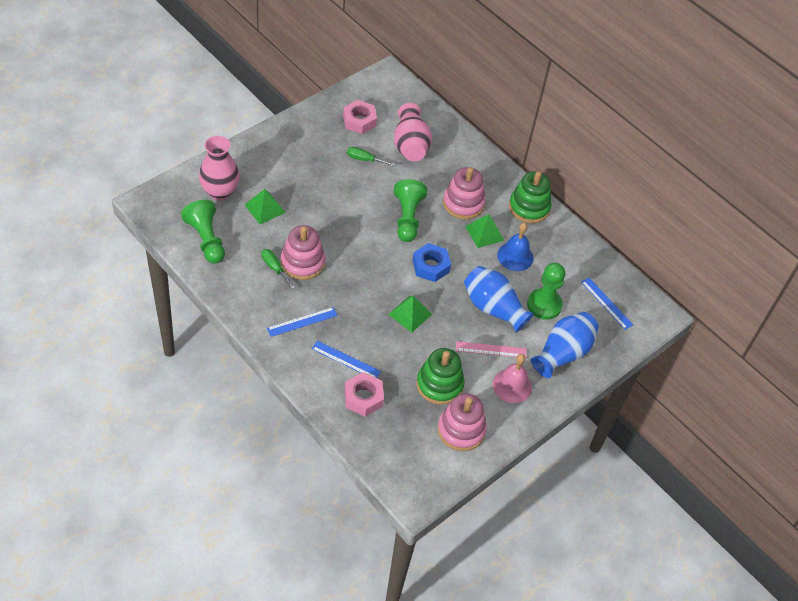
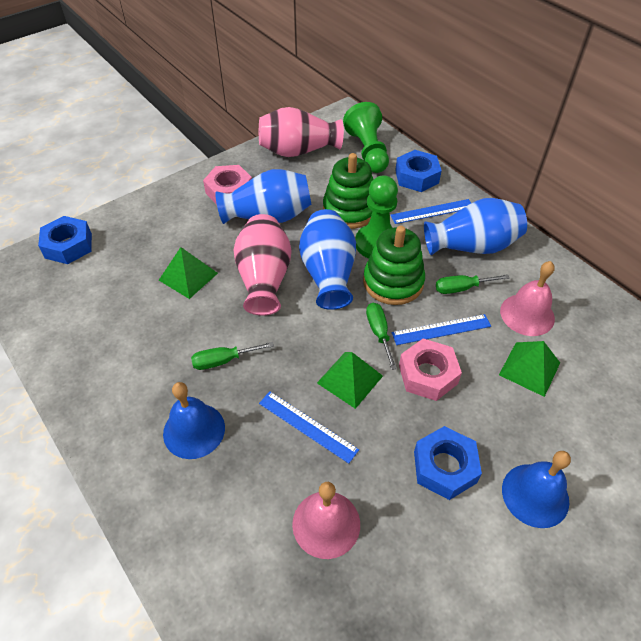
blue bell: 1 -> 2
blue nut: 1 -> 3
blue vase: 2 -> 3
green pawn: 3 -> 2
green screwdriver: 2 -> 3
pink bell: 1 -> 2
pink ruler: 1 -> 0
pink stacking toy: 3 -> 0

